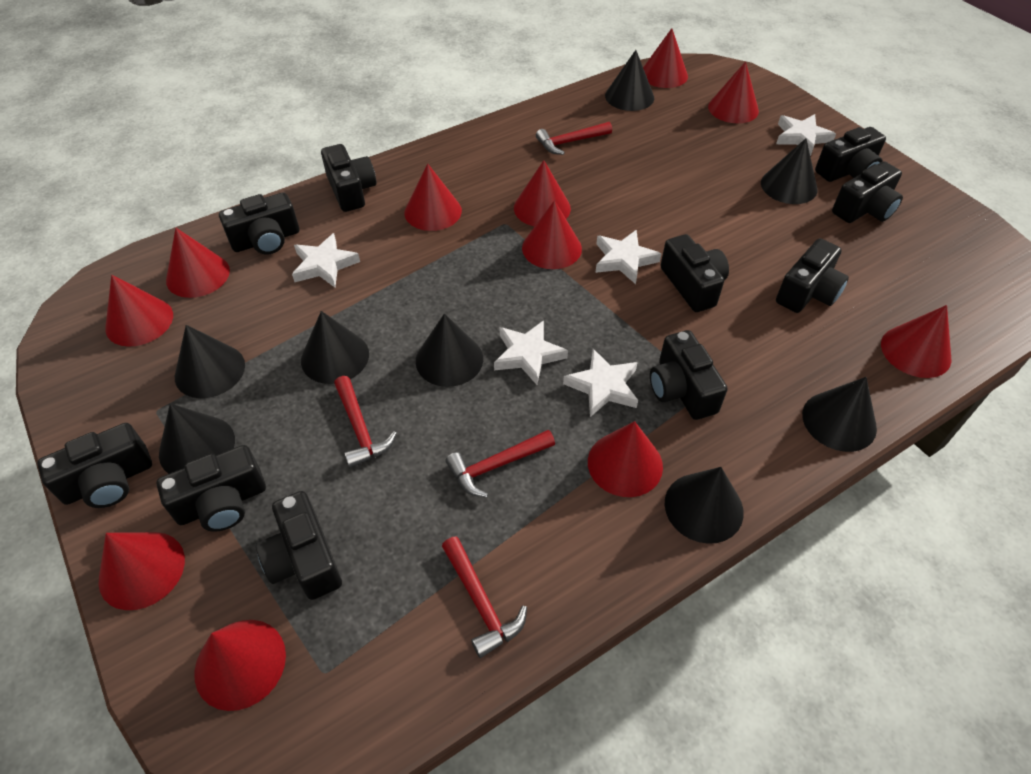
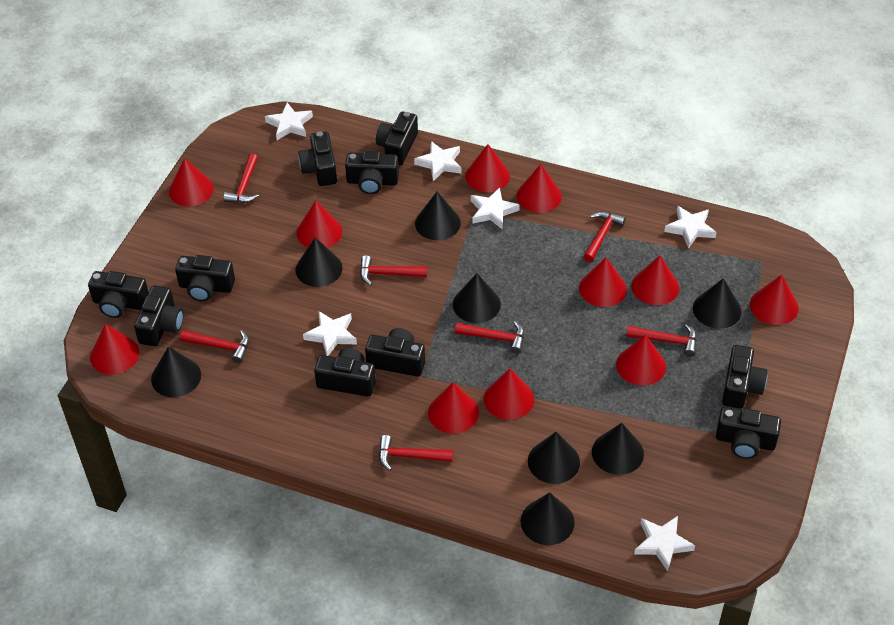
red hammer: 4 -> 7
white star: 5 -> 6

